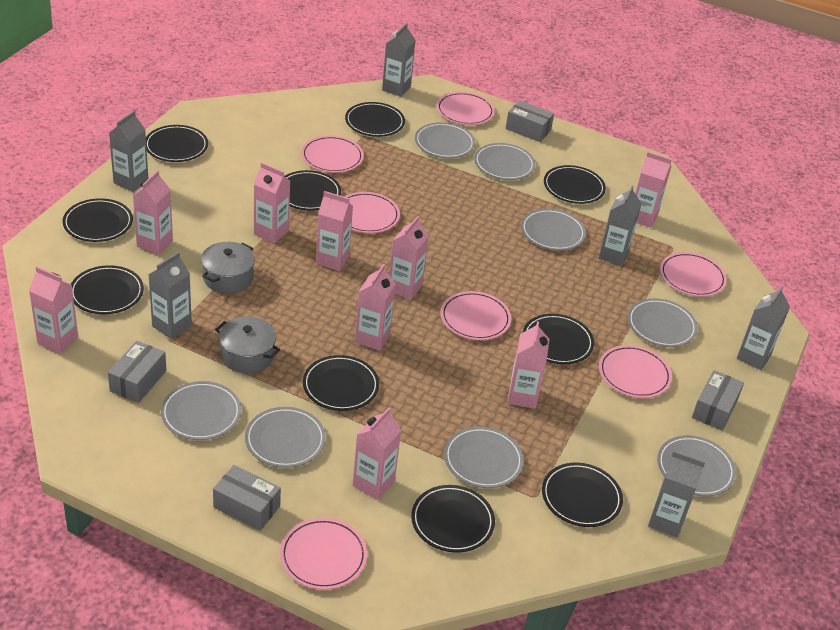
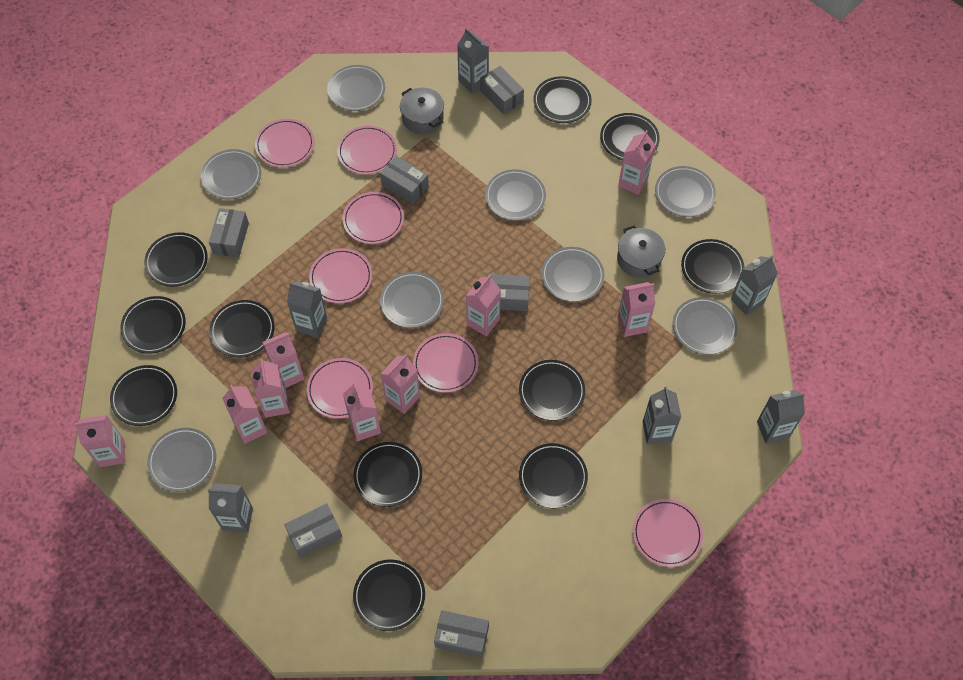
black plate: 10 -> 11
grey box: 4 -> 6

